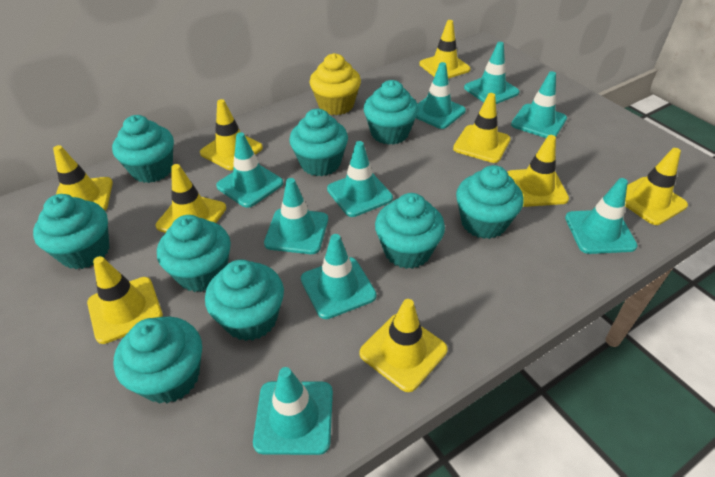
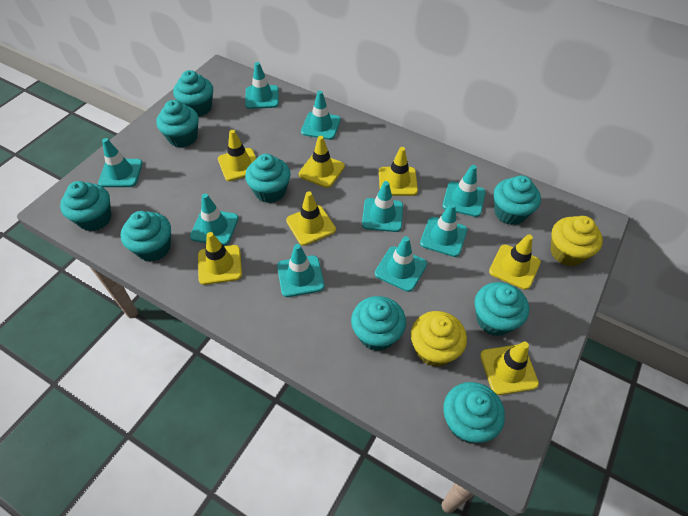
yellow cupcake: 1 -> 2
yellow traffic cone: 9 -> 7

